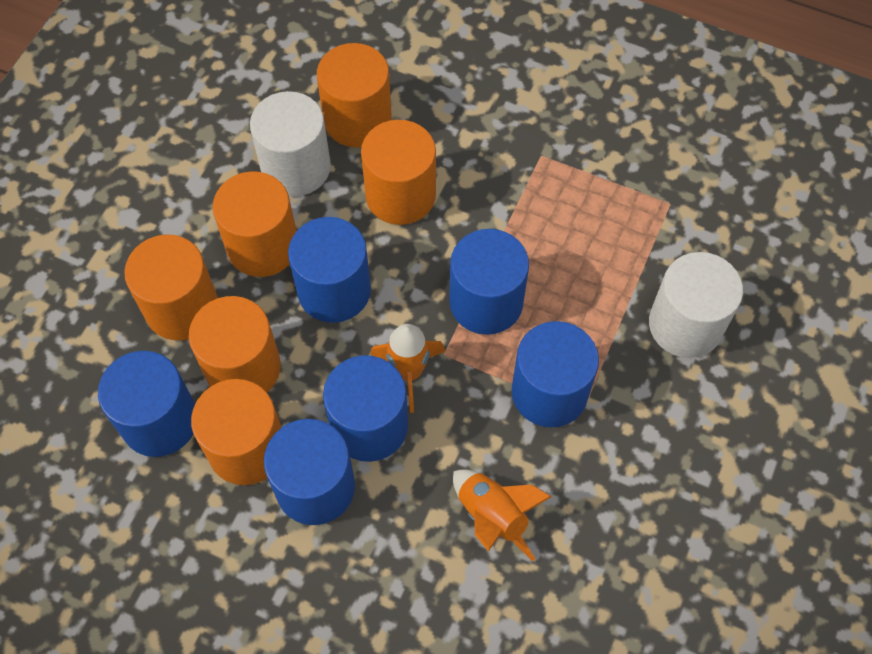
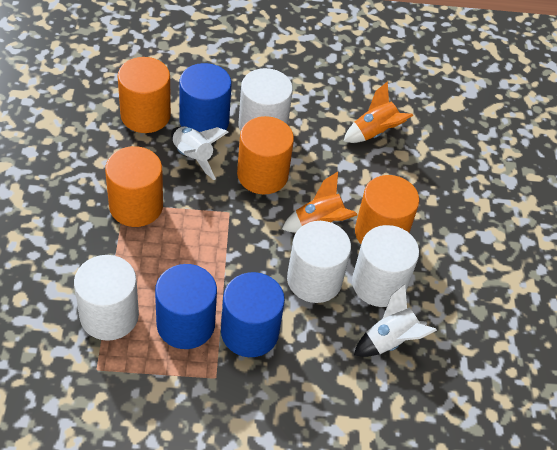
blue cylinder: 6 -> 3
orange cylinder: 6 -> 4
white cylinder: 2 -> 4
white rocket: 0 -> 2

